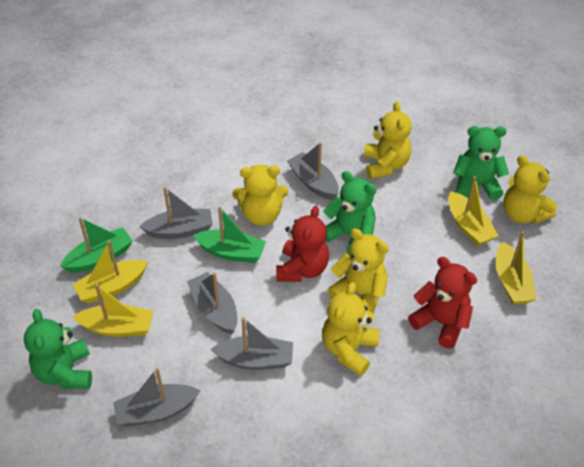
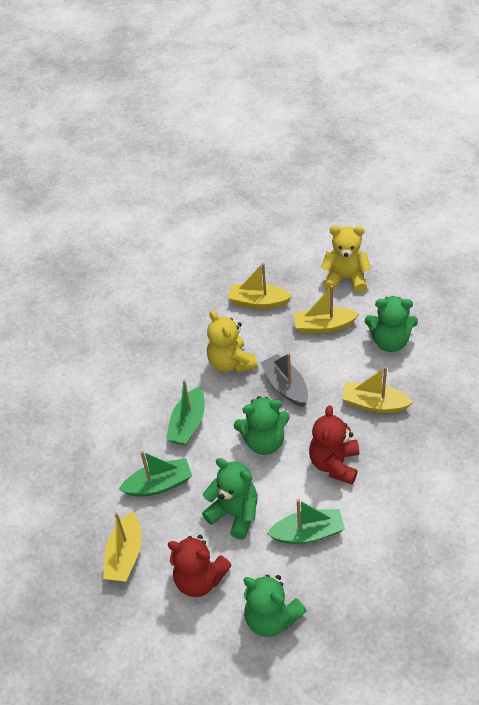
green boat: 2 -> 3
green teddy bear: 3 -> 4
grey boat: 5 -> 1
yellow teddy bear: 5 -> 2

